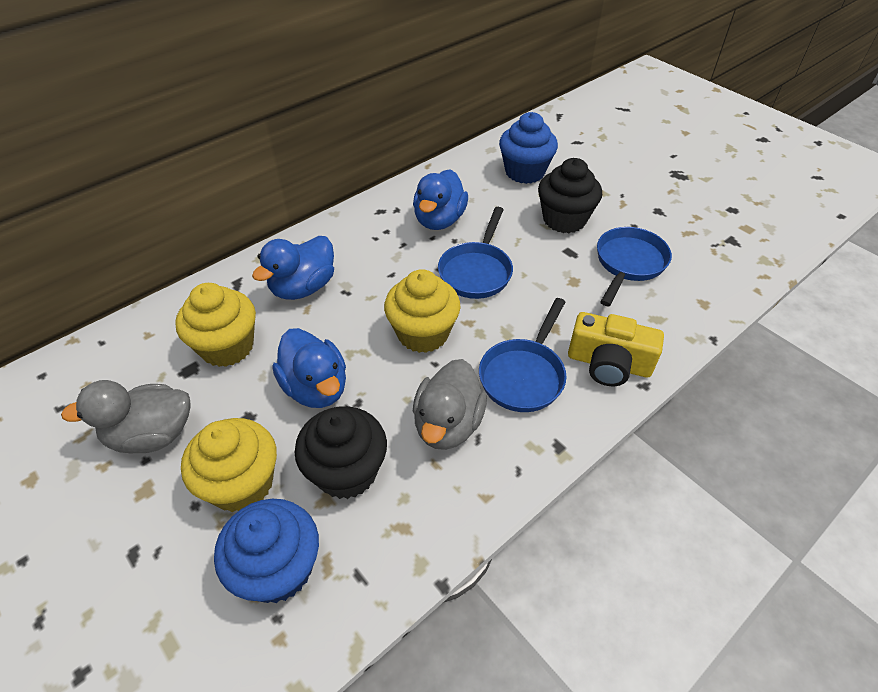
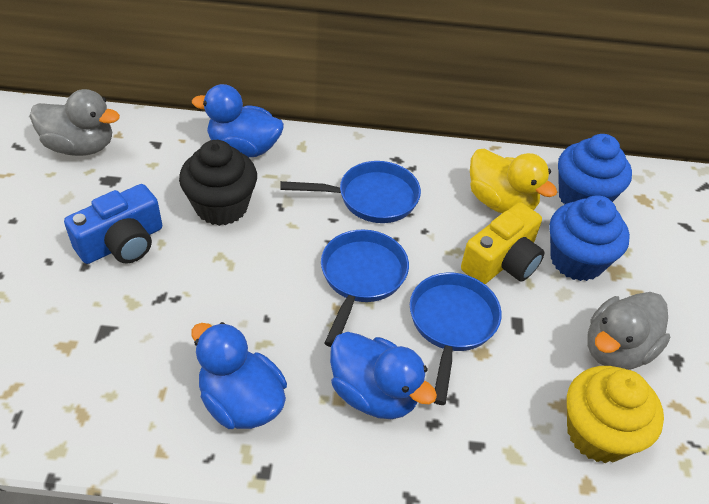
black cupcake: 2 -> 1
blue camera: 0 -> 1
yellow cupcake: 3 -> 1
yellow duck: 0 -> 1

